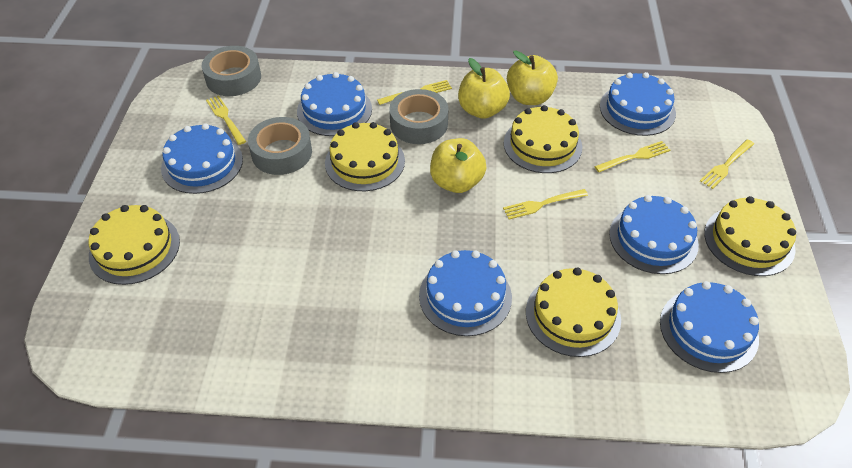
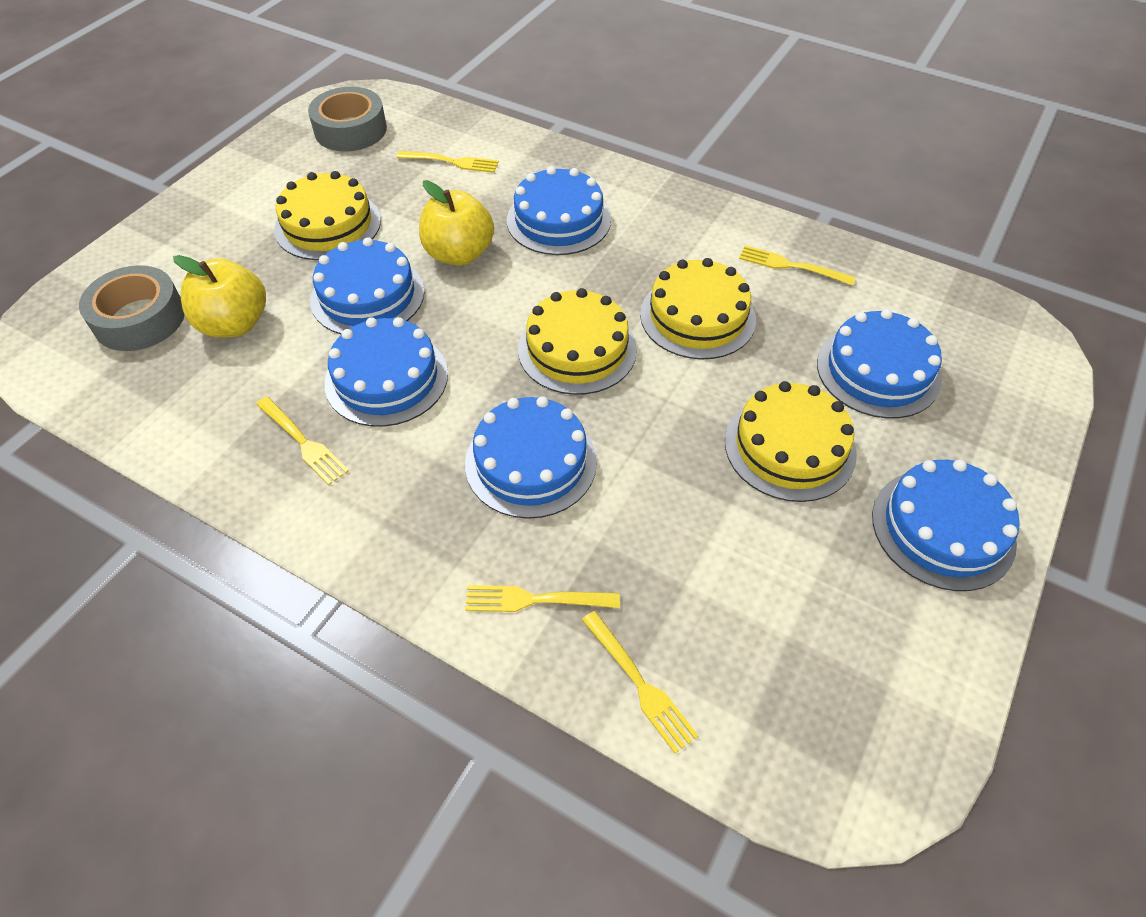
grey tape: 3 -> 2
yellow apple: 3 -> 2
yellow cake: 5 -> 4

